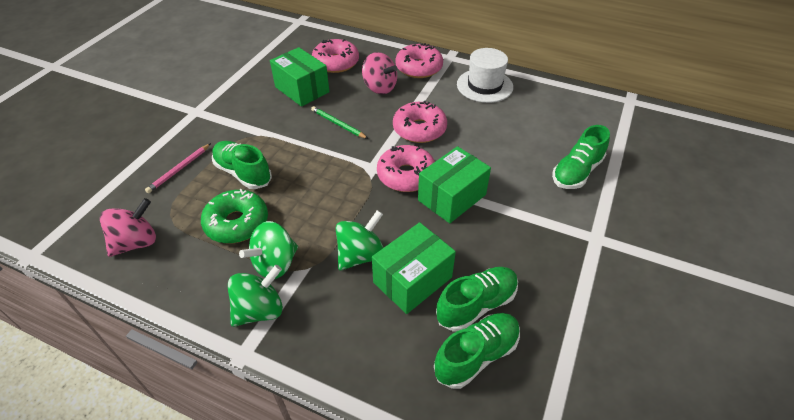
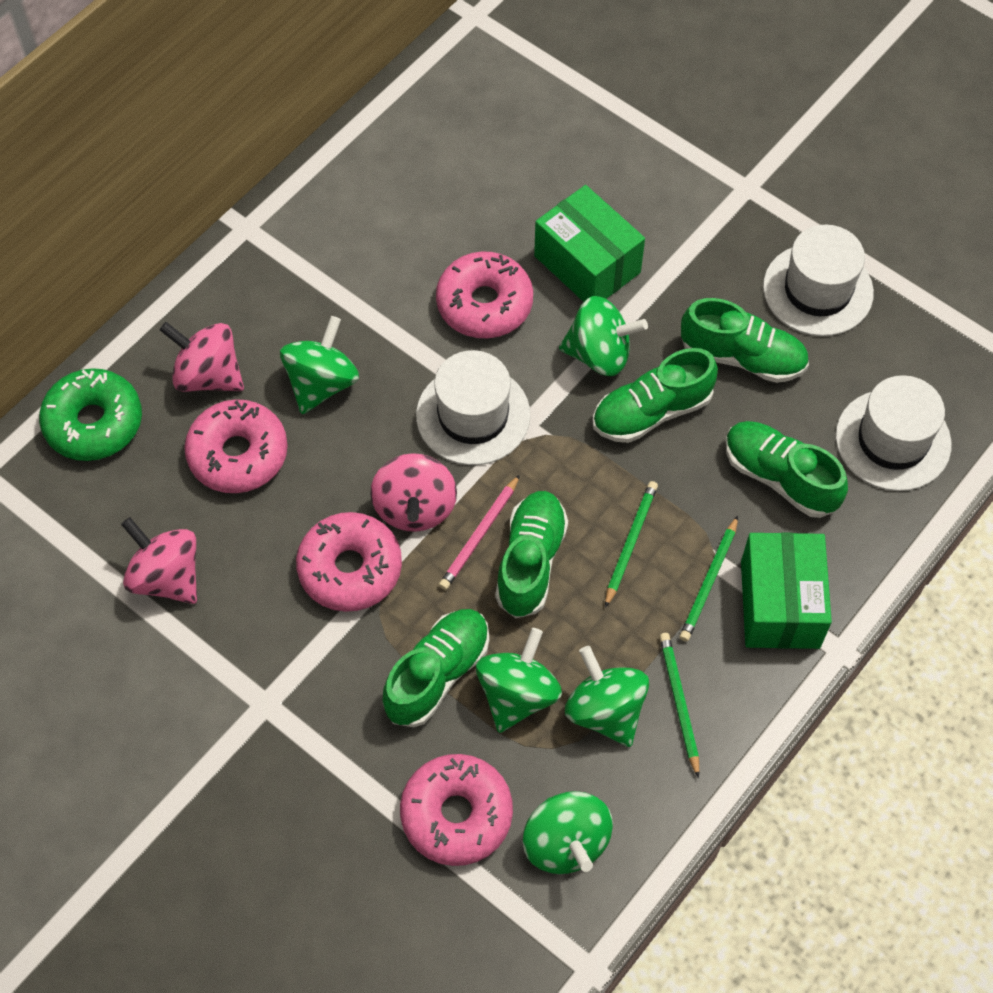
green box: 3 -> 2
green pencil: 1 -> 3
green shoe: 4 -> 5
green spinning top: 3 -> 5
pink spinning top: 2 -> 3
white hat: 1 -> 3

